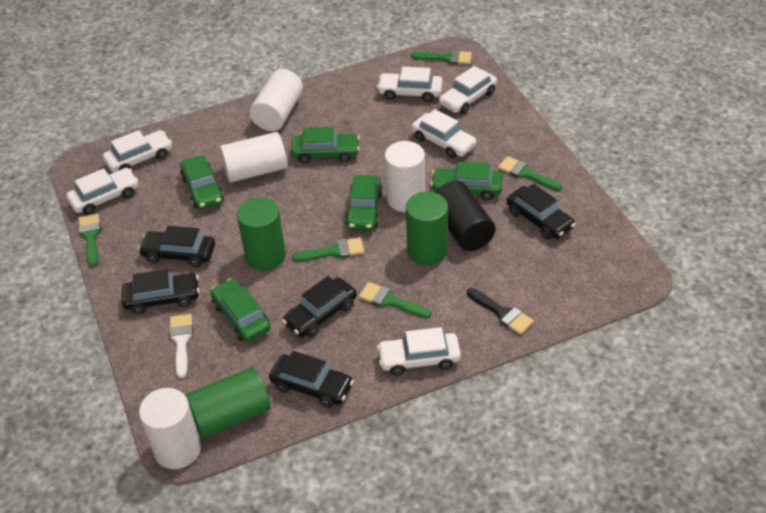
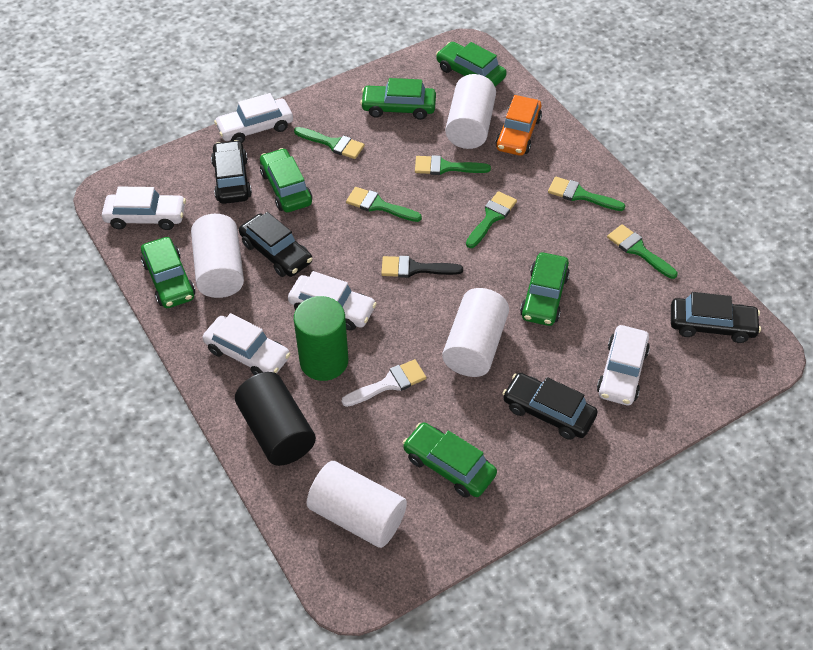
black car: 5 -> 4
green brush: 5 -> 6
green car: 5 -> 6
green cylinder: 3 -> 1
orange car: 0 -> 1
white car: 6 -> 5

